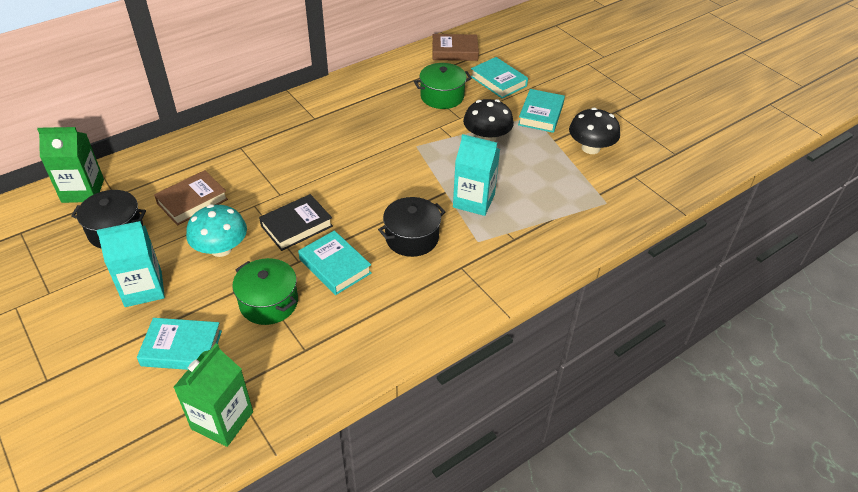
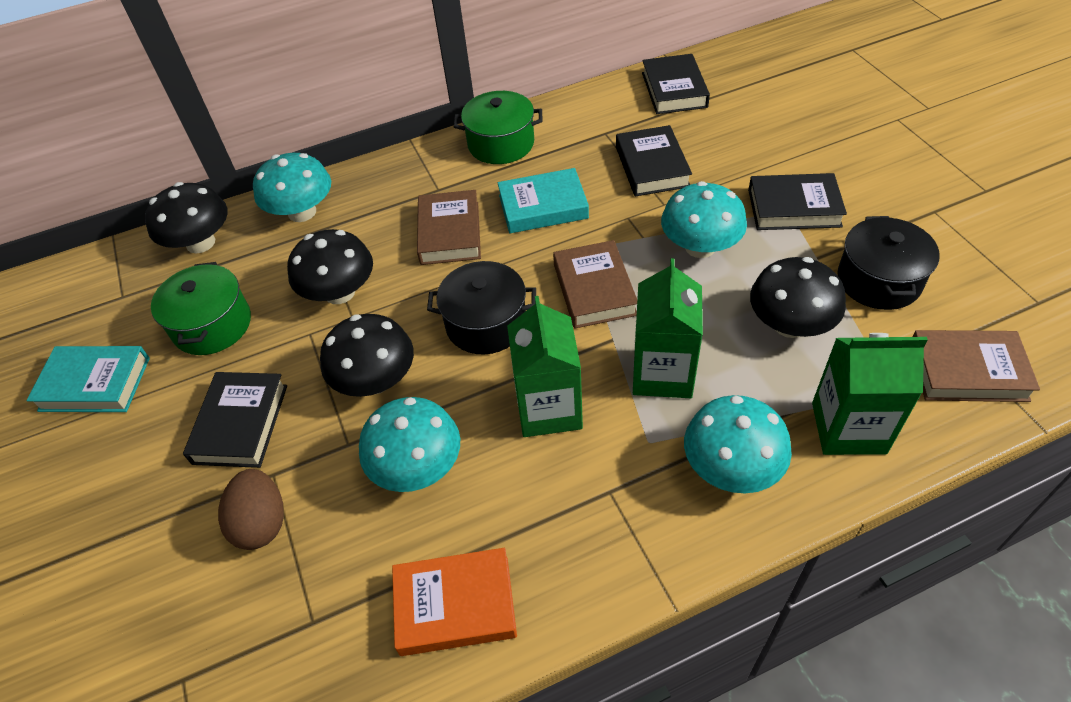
black book: 1 -> 4
black mushroom: 2 -> 4
brown book: 2 -> 3
brown egg: 0 -> 1
green carton: 2 -> 3
orange book: 0 -> 1
turquoise book: 4 -> 2
turquoise carton: 2 -> 0
turquoise mushroom: 1 -> 4

